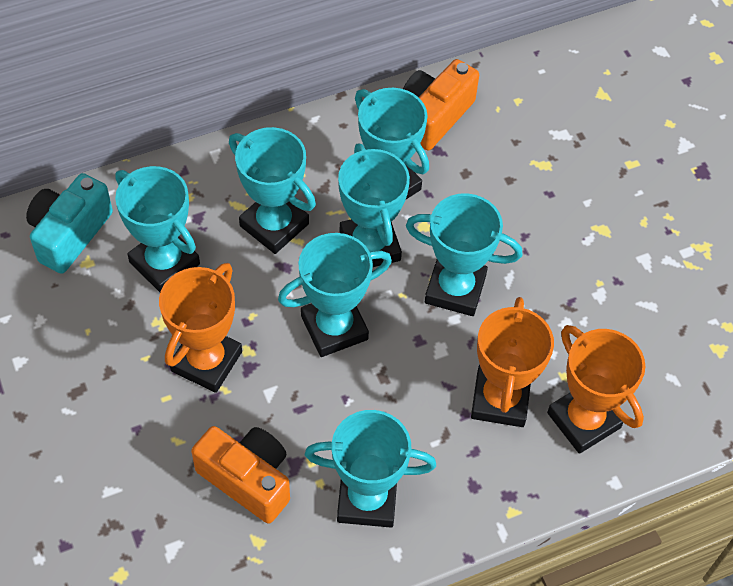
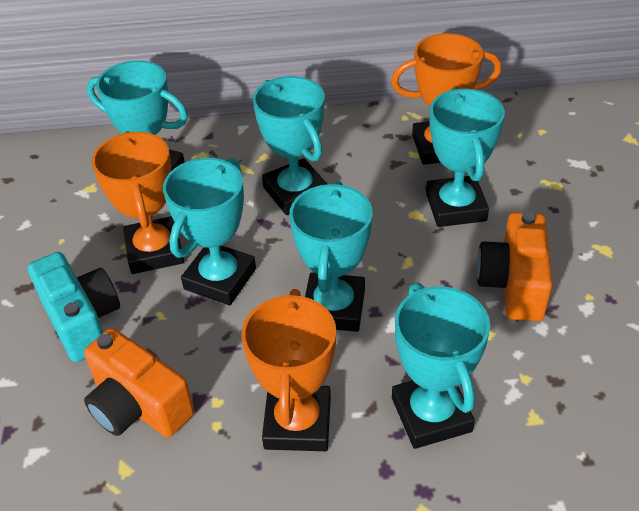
turquoise trophy: 7 -> 6

